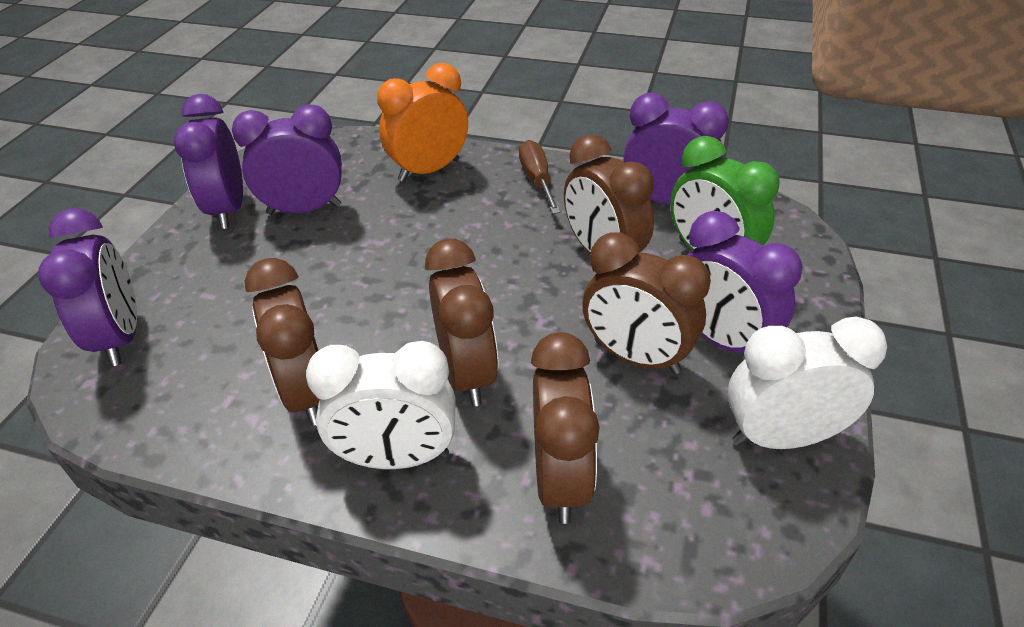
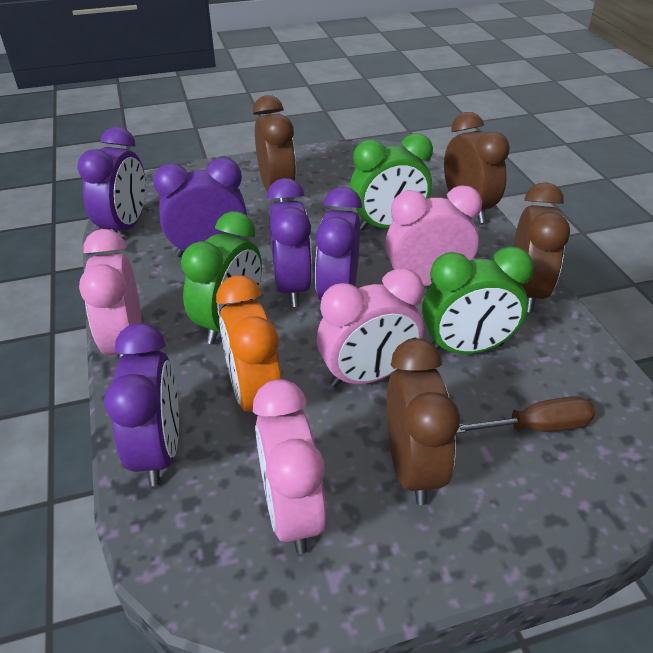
brown clock: 5 -> 4
green clock: 1 -> 3
pink clock: 0 -> 4
white clock: 2 -> 0

